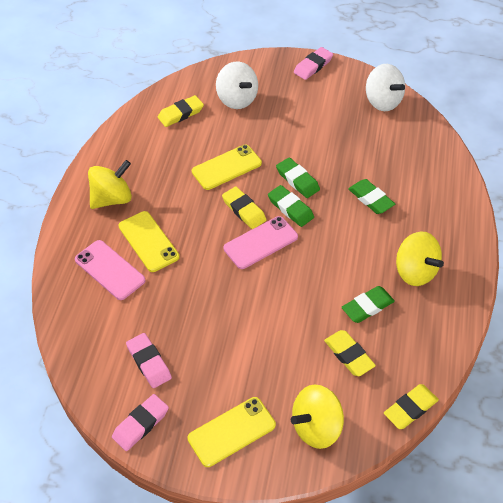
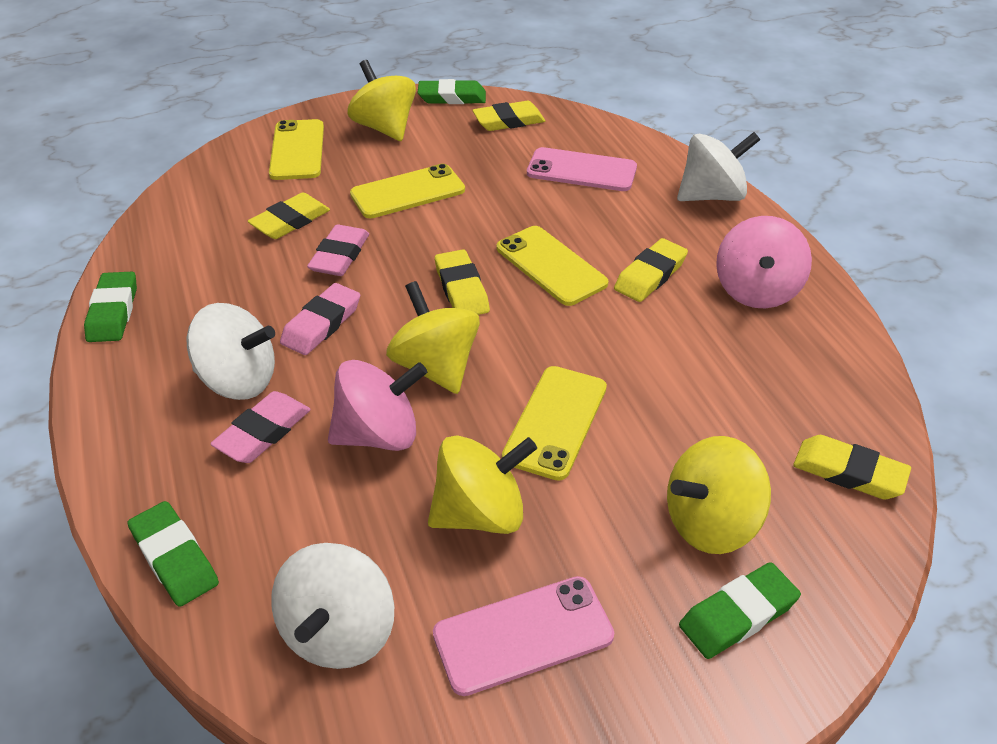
pink spinning top: 0 -> 2
white spinning top: 2 -> 3
yellow eraser: 4 -> 5
yellow phone: 3 -> 4
yellow spinning top: 3 -> 4

